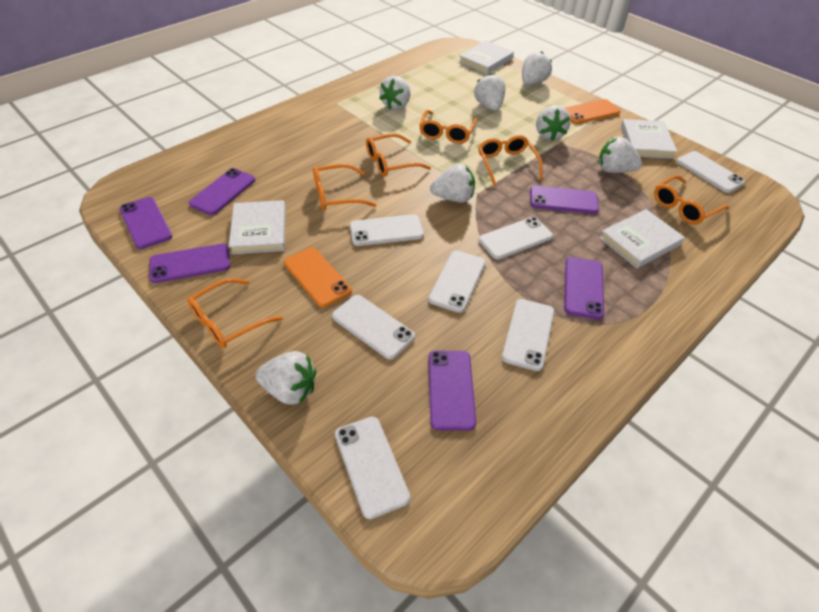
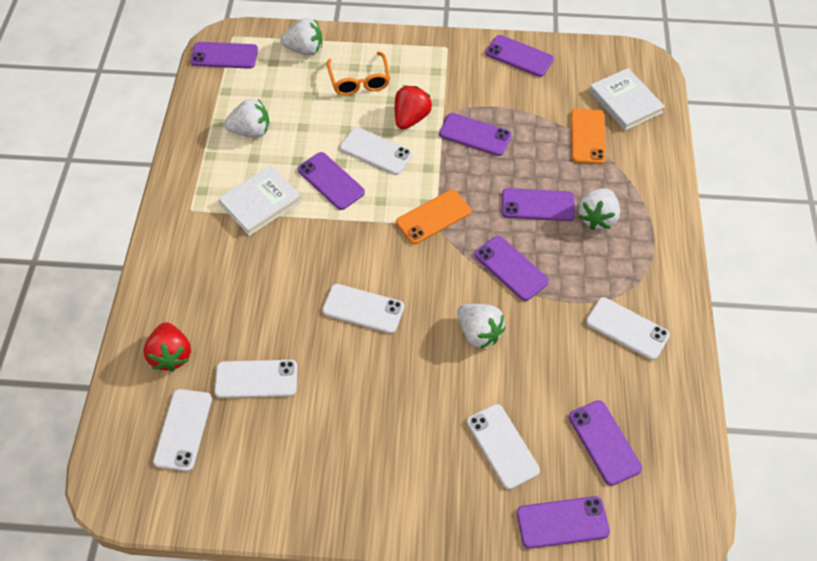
orange glasses: 6 -> 1
purple phone: 6 -> 8
red strawberry: 0 -> 2
white book: 4 -> 2
white phone: 7 -> 6
white strawberry: 7 -> 4

